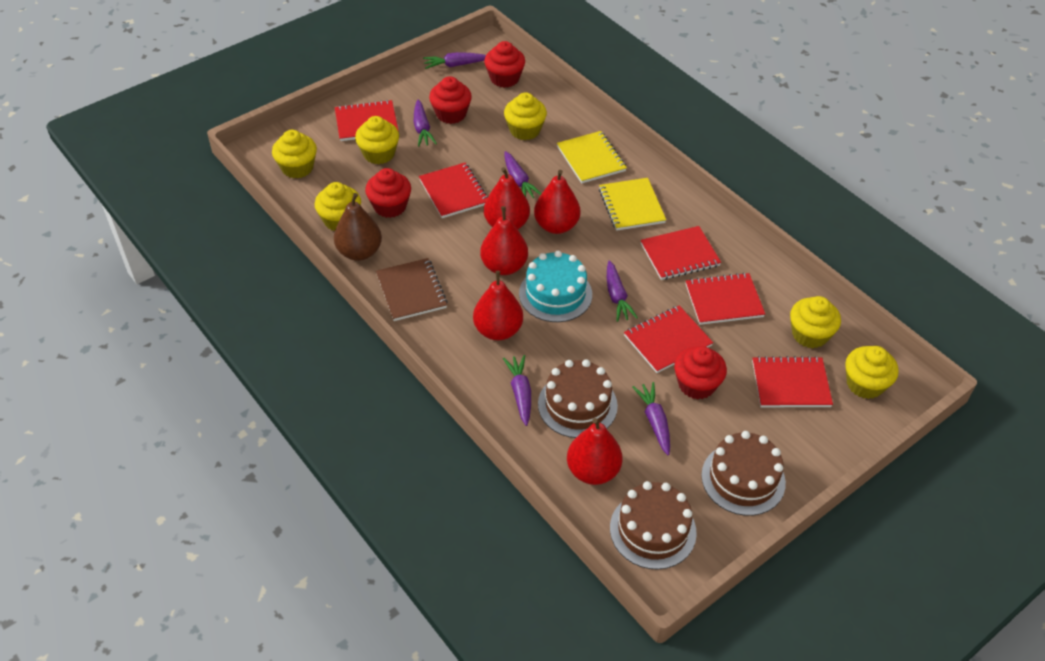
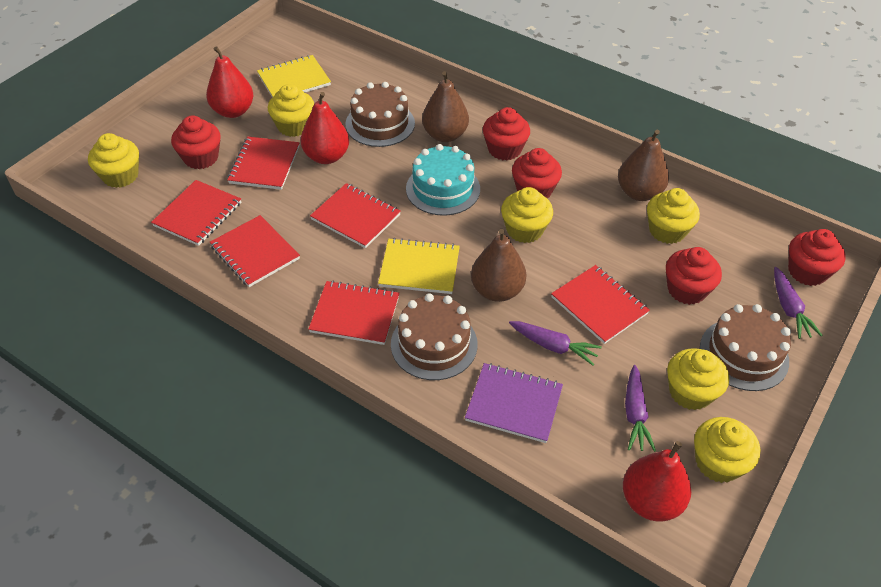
brown notebook: 1 -> 0
brown pear: 1 -> 3
purple carrot: 6 -> 3
purple notebook: 0 -> 1
red cupcake: 4 -> 5
red pear: 5 -> 3

